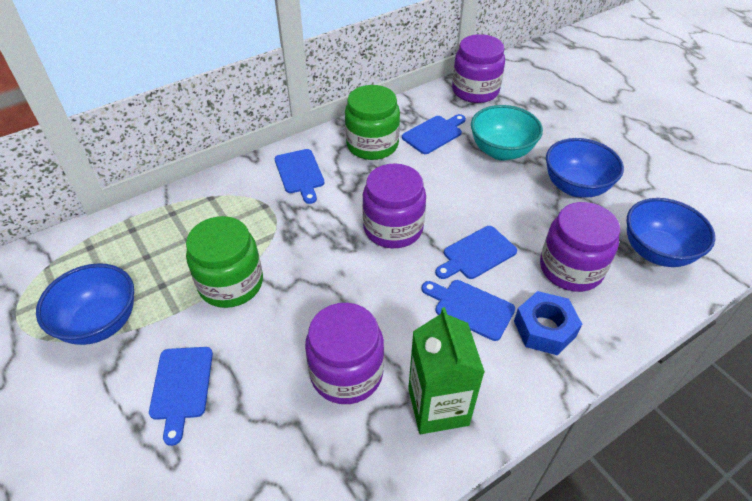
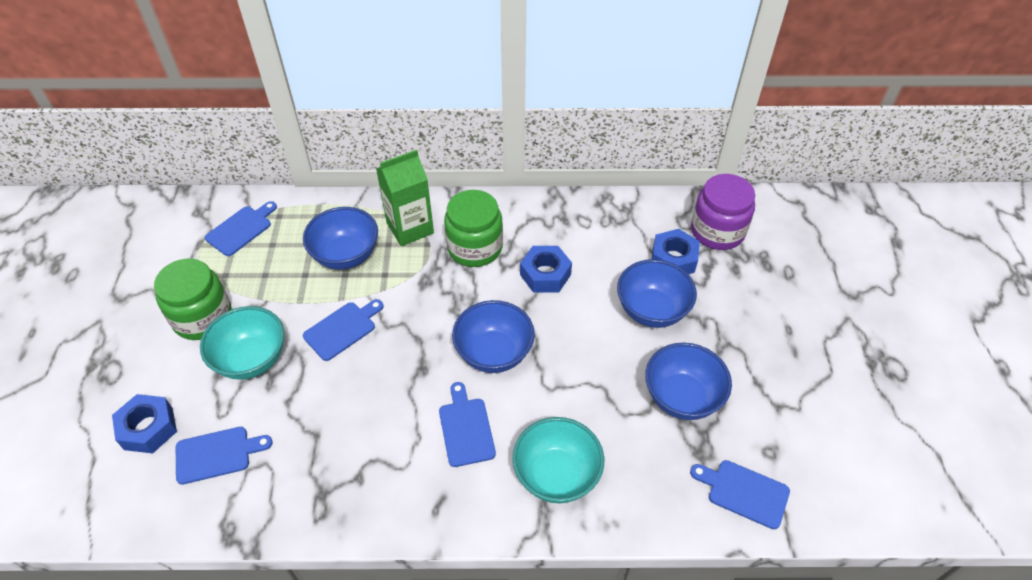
blue bowl: 3 -> 4
blue nut: 1 -> 3
purple jar: 4 -> 1
turquoise bowl: 1 -> 2

